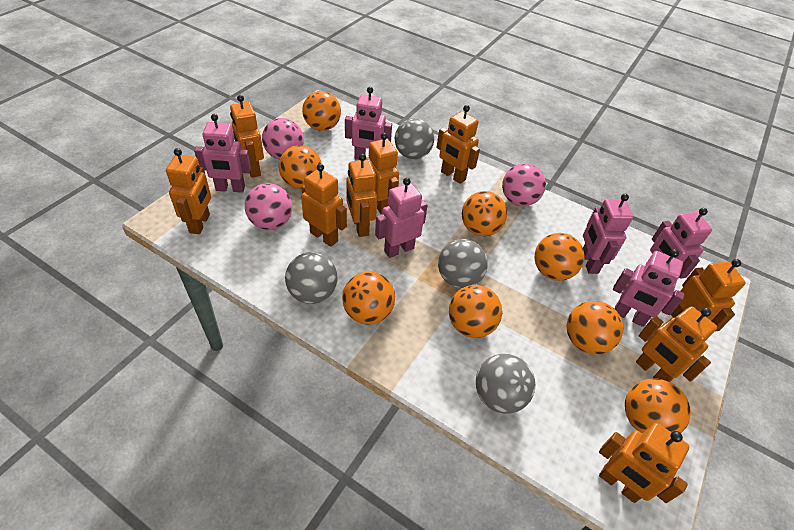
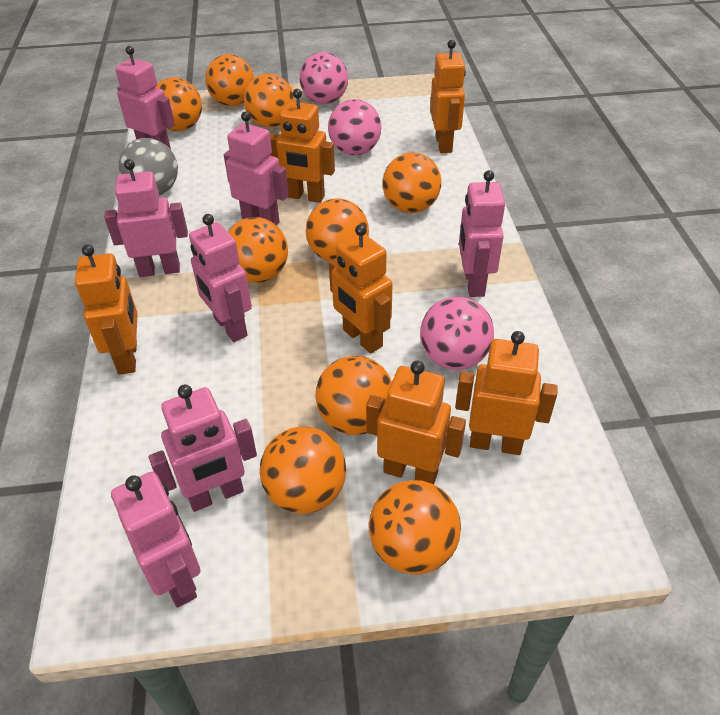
grey ball: 4 -> 1
orange ball: 8 -> 9
orange robot: 9 -> 6
pink robot: 6 -> 7

